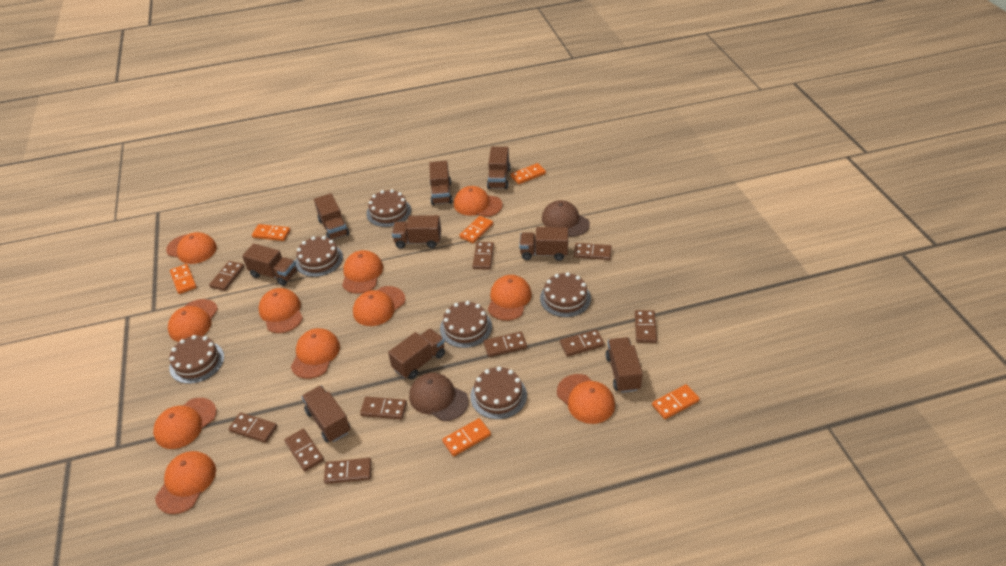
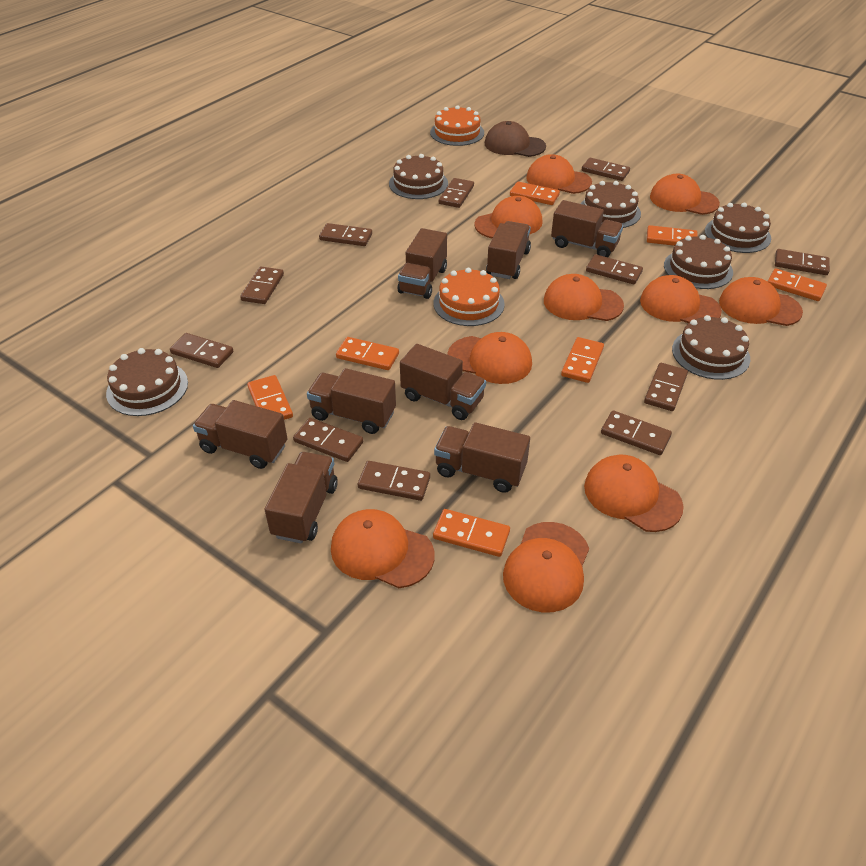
brown cap: 2 -> 1
brown domino: 10 -> 11
brown truck: 9 -> 8
orange cake: 0 -> 2
orange cap: 11 -> 10
orange domino: 6 -> 7

